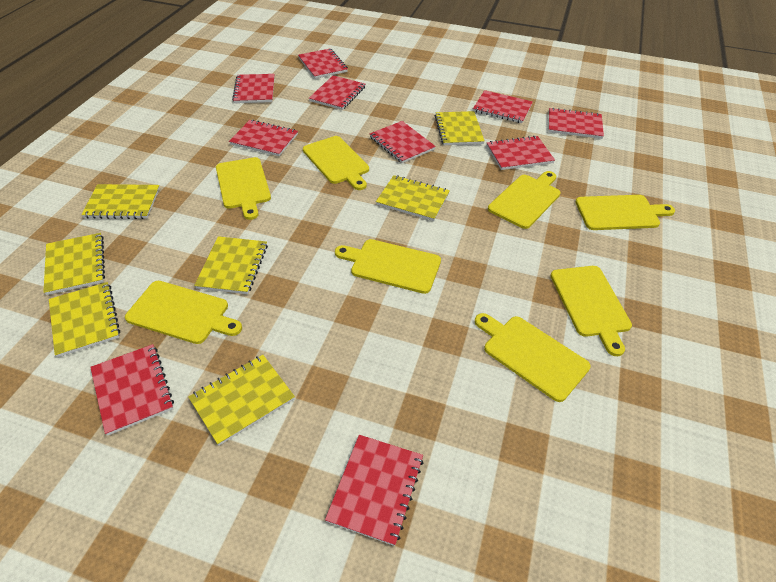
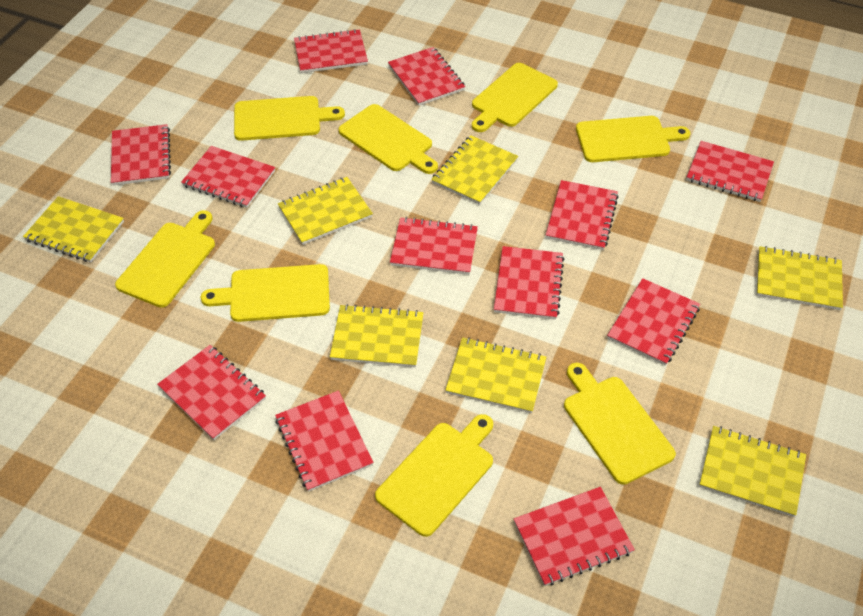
red notebook: 10 -> 12

